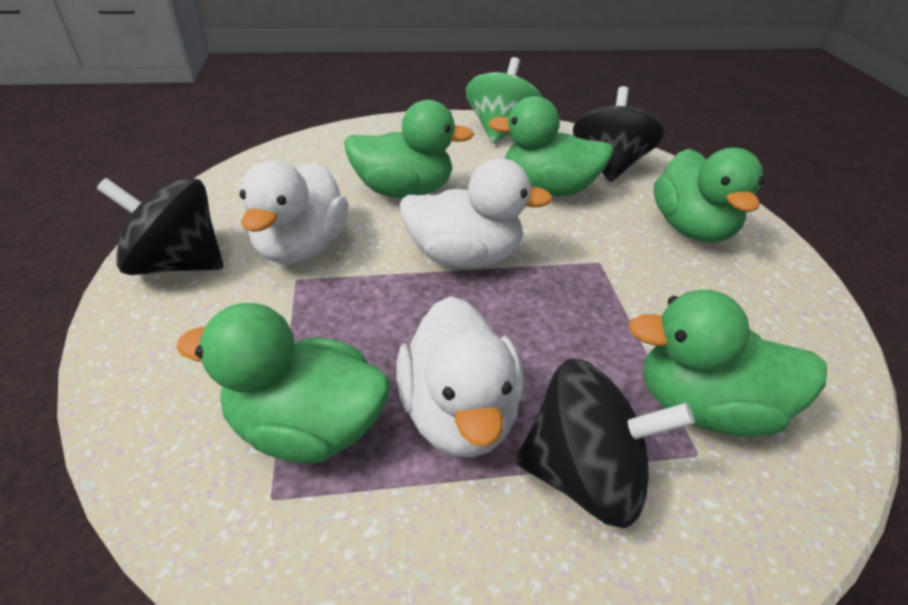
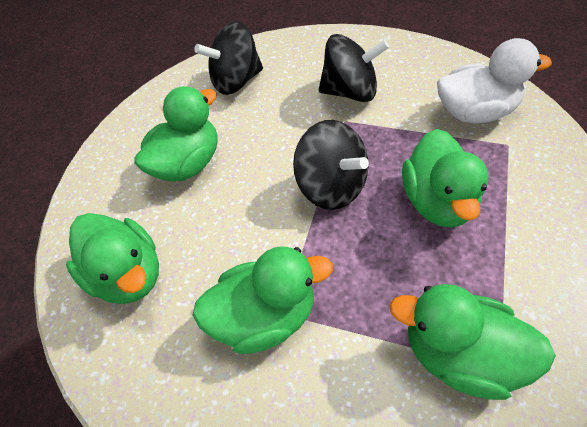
green spinning top: 1 -> 0
white duck: 3 -> 1

